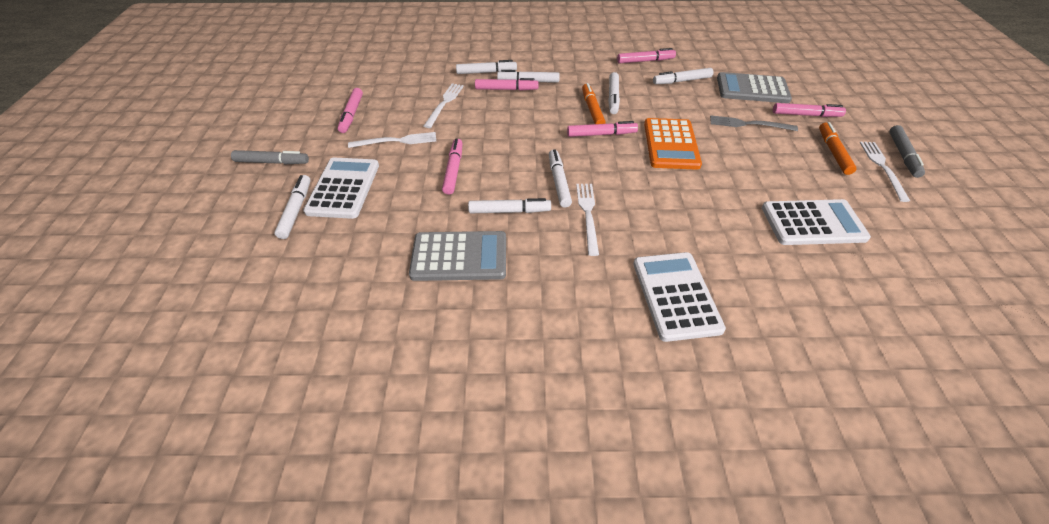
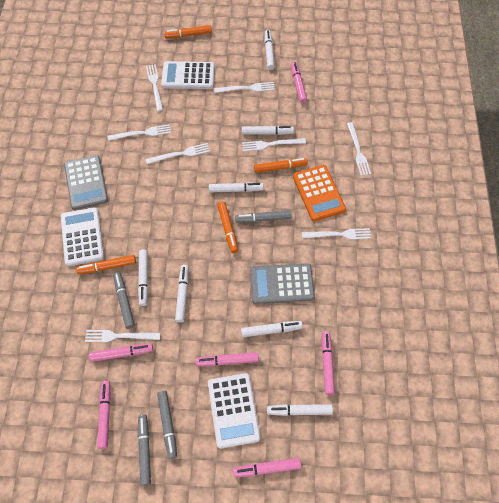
grey fork: 1 -> 0
grey marker: 2 -> 4
orange marker: 2 -> 4
white fork: 4 -> 8

